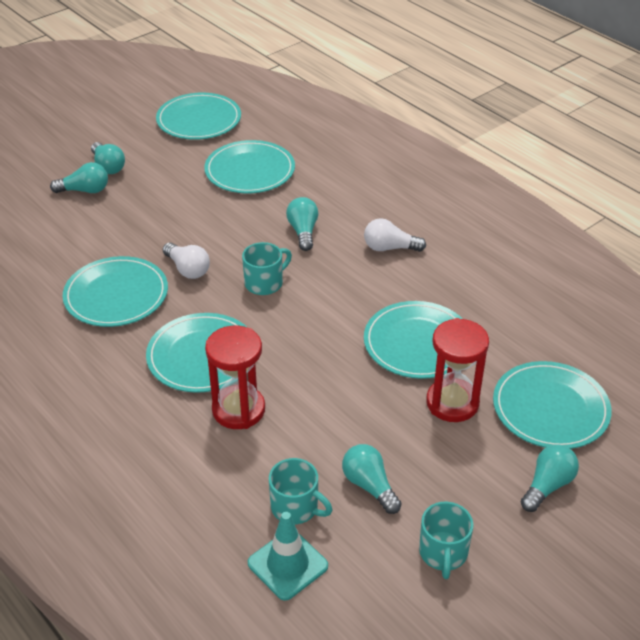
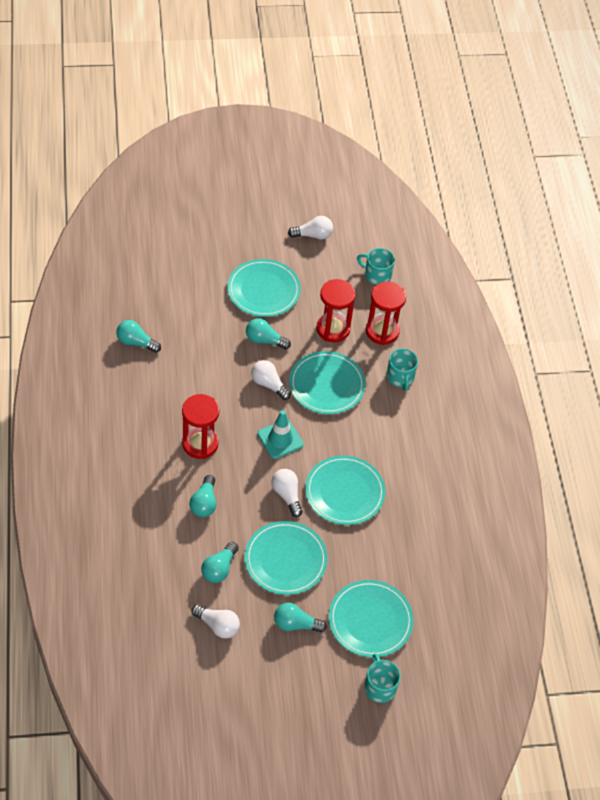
red hourglass: 2 -> 3
turquoise plate: 6 -> 5
white light bulb: 2 -> 4

